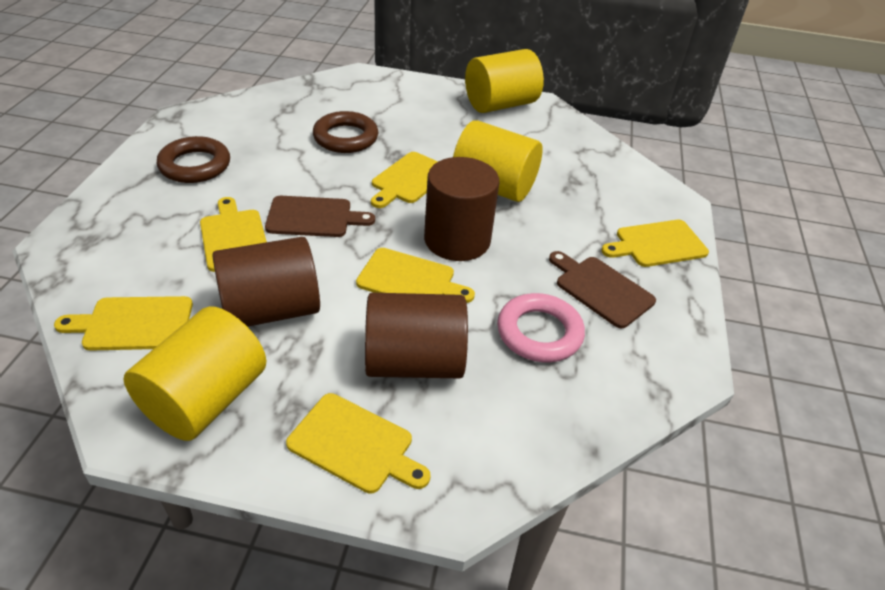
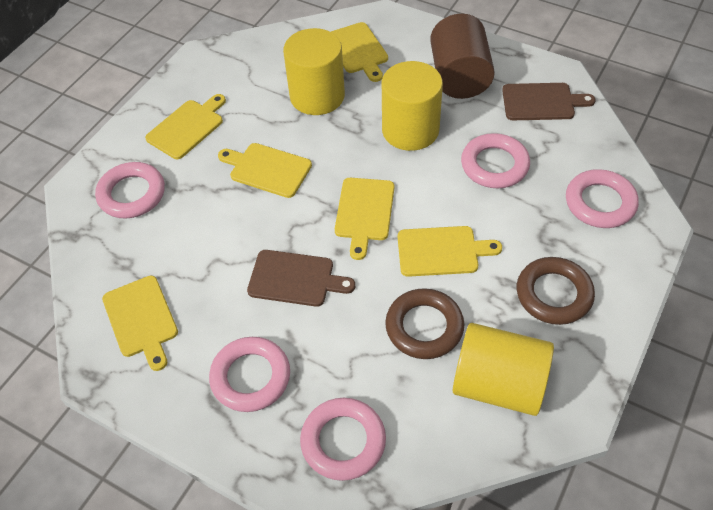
brown cylinder: 3 -> 1
pink ring: 1 -> 5

